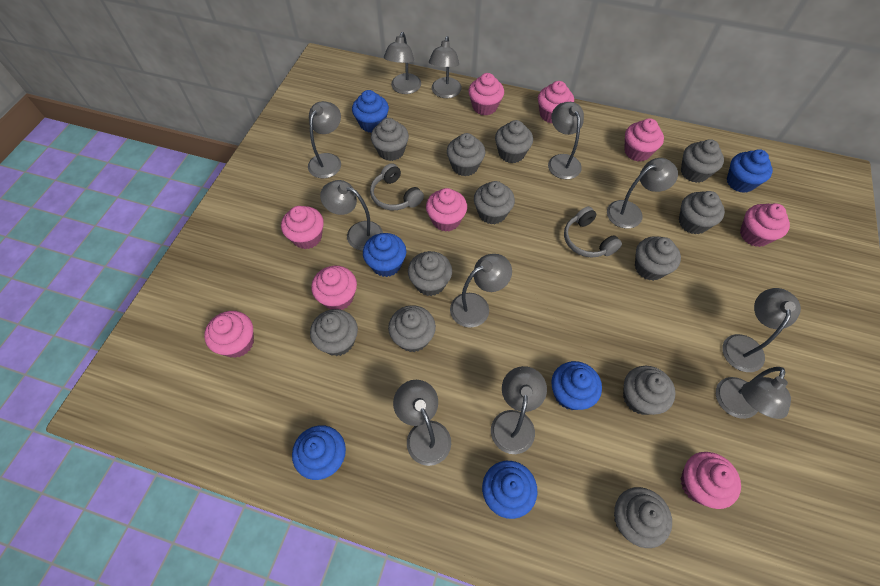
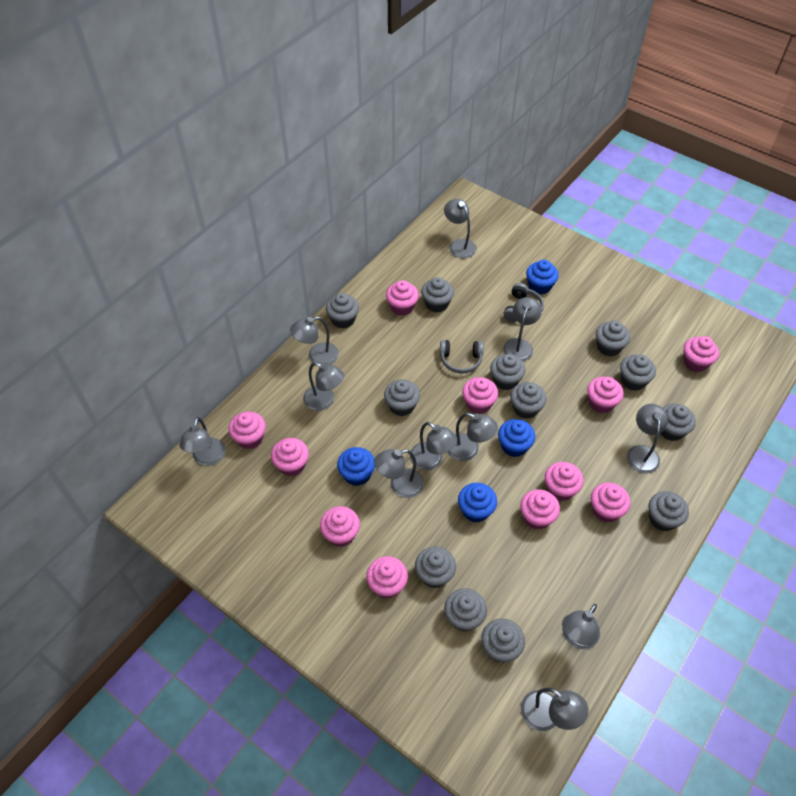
blue cupcake: 6 -> 4
pink cupcake: 9 -> 11

